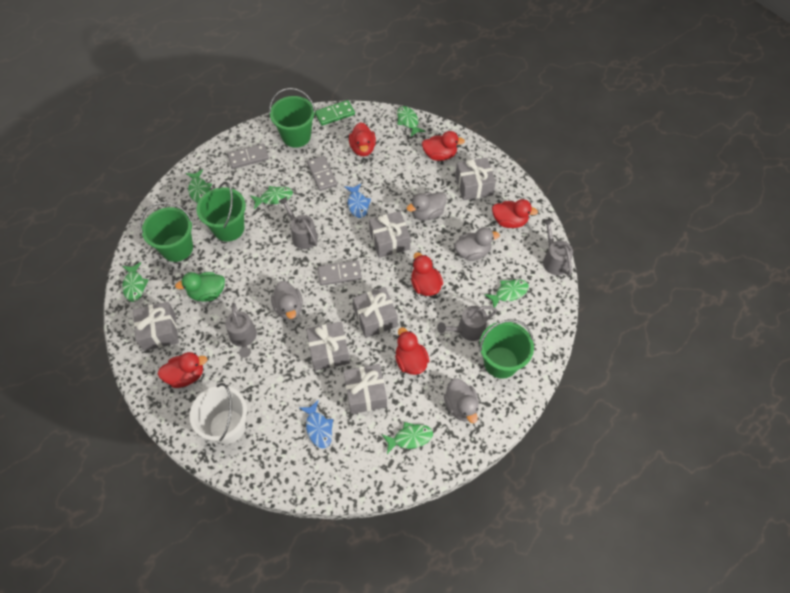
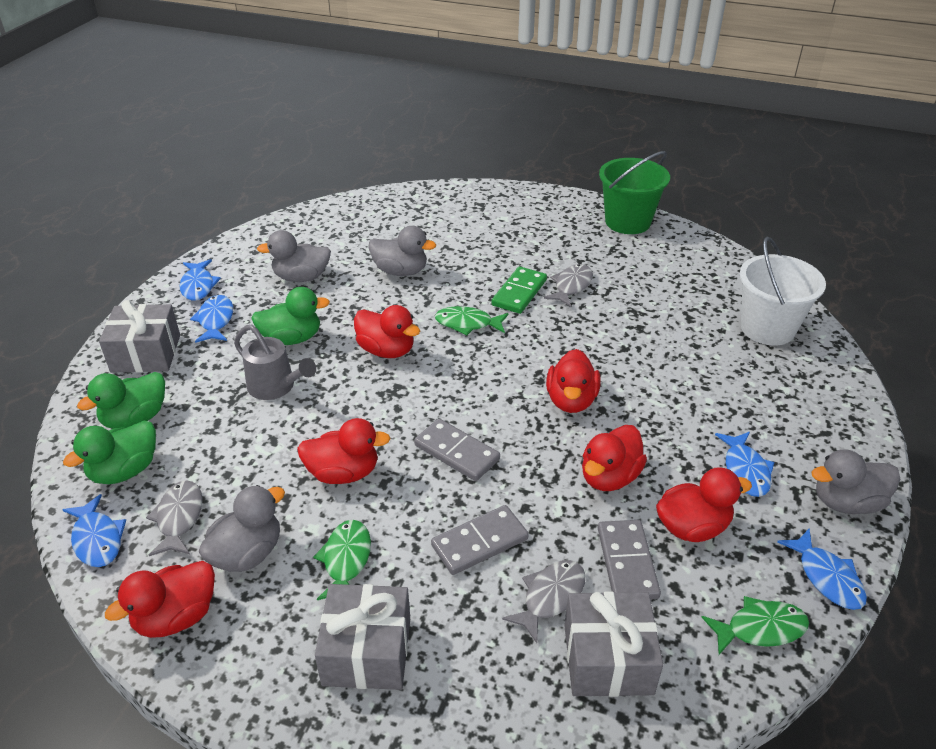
blue fish: 2 -> 5
green bucket: 4 -> 1
green duck: 1 -> 3
green fish: 6 -> 3
grey fish: 0 -> 3
grey gift: 6 -> 3
grey watering can: 4 -> 1

